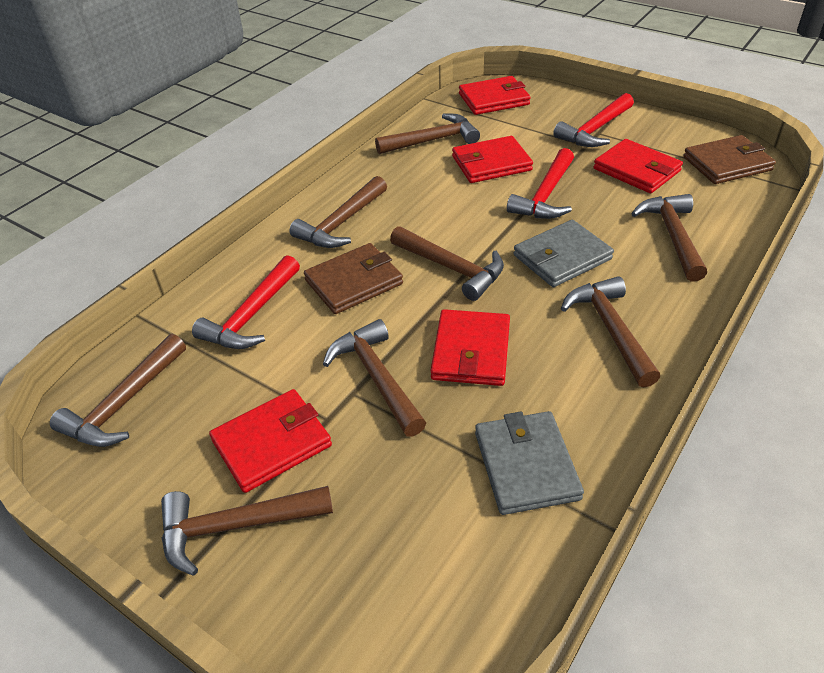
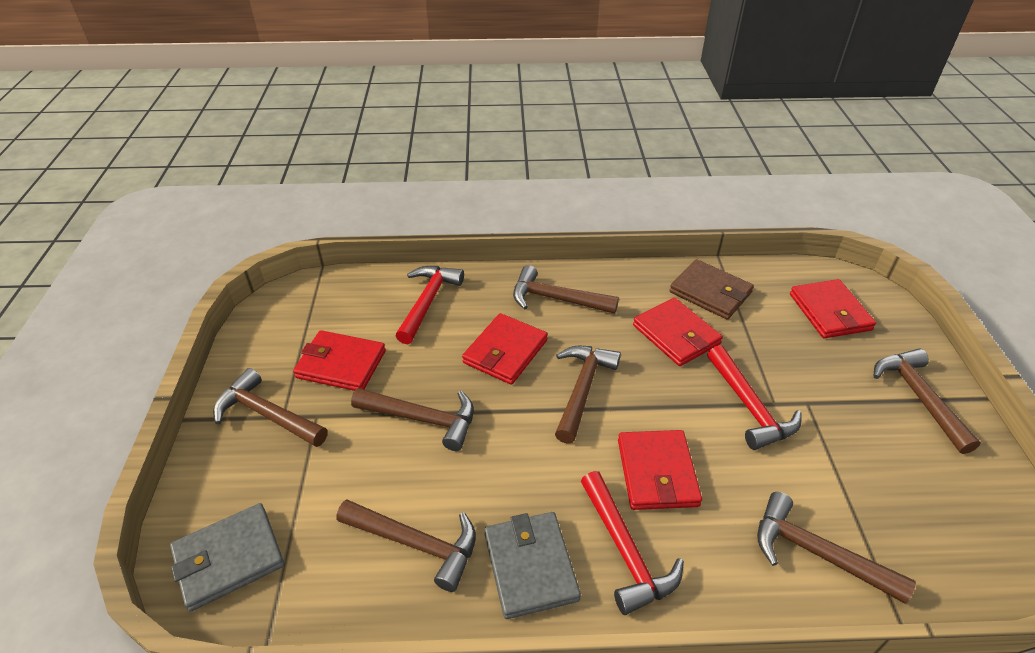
brown hammer: 8 -> 7
brown wallet: 2 -> 1

